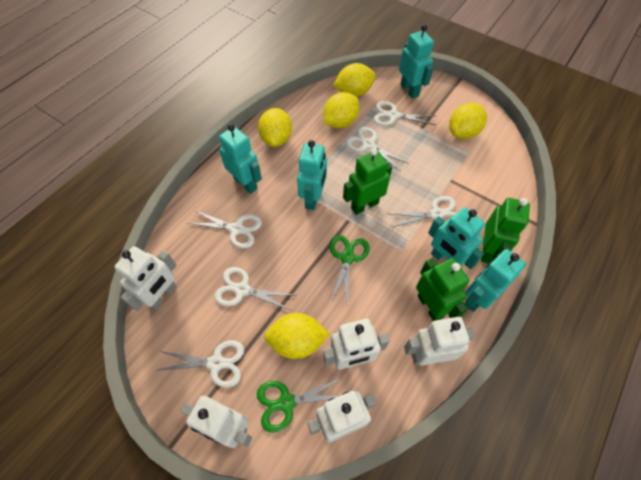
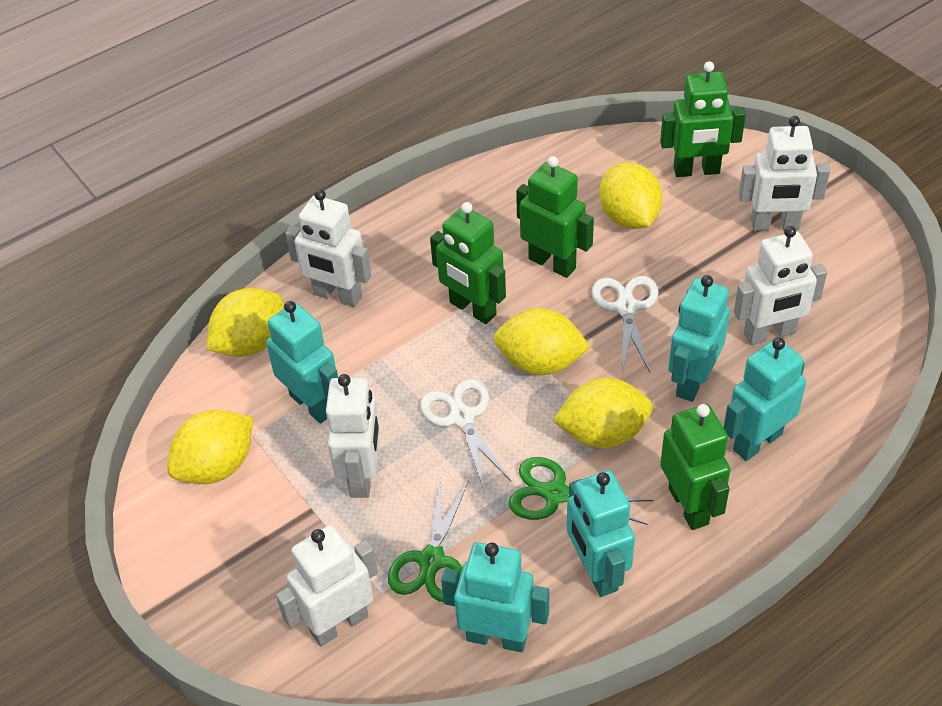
green robot: 3 -> 4
white scissors: 6 -> 2

